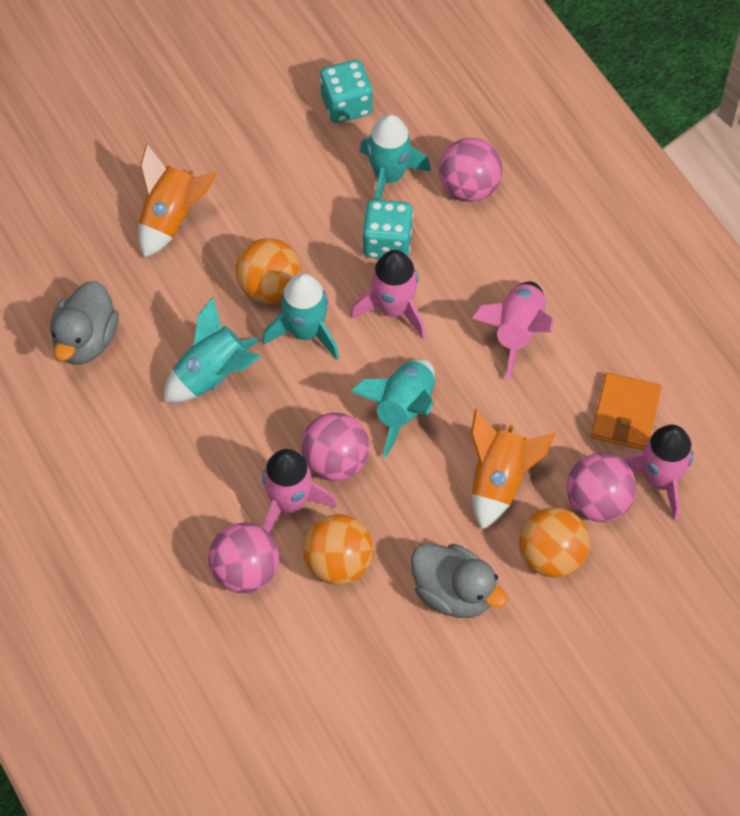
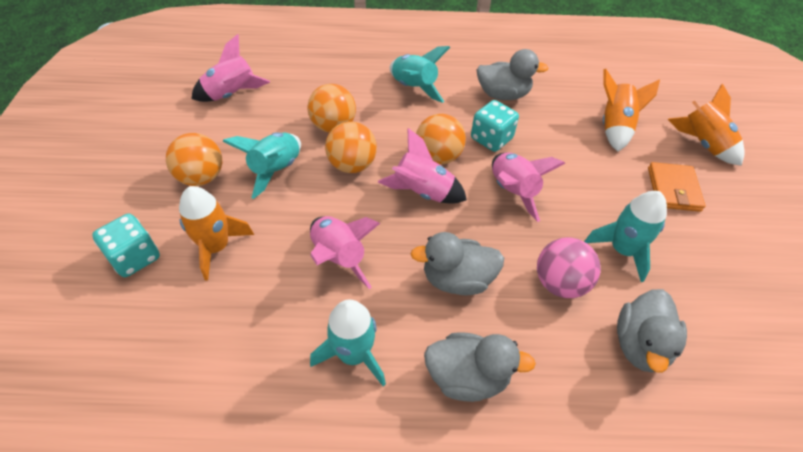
grey duck: 2 -> 4
orange ball: 3 -> 4
orange rocket: 2 -> 3
pink ball: 4 -> 1

